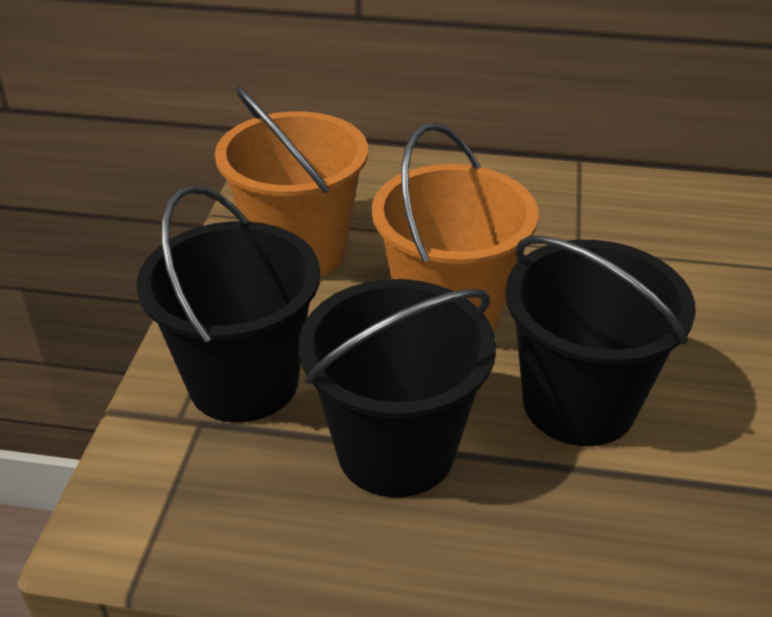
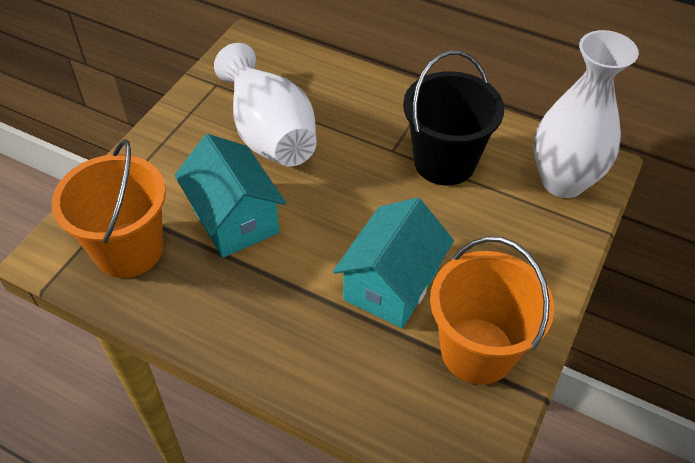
black bucket: 3 -> 1
turquoise house: 0 -> 2
white vase: 0 -> 2

